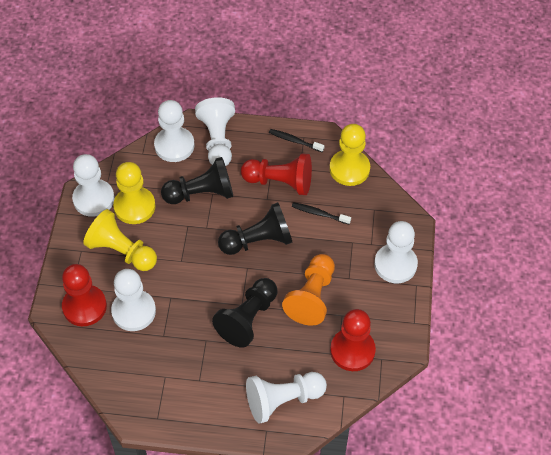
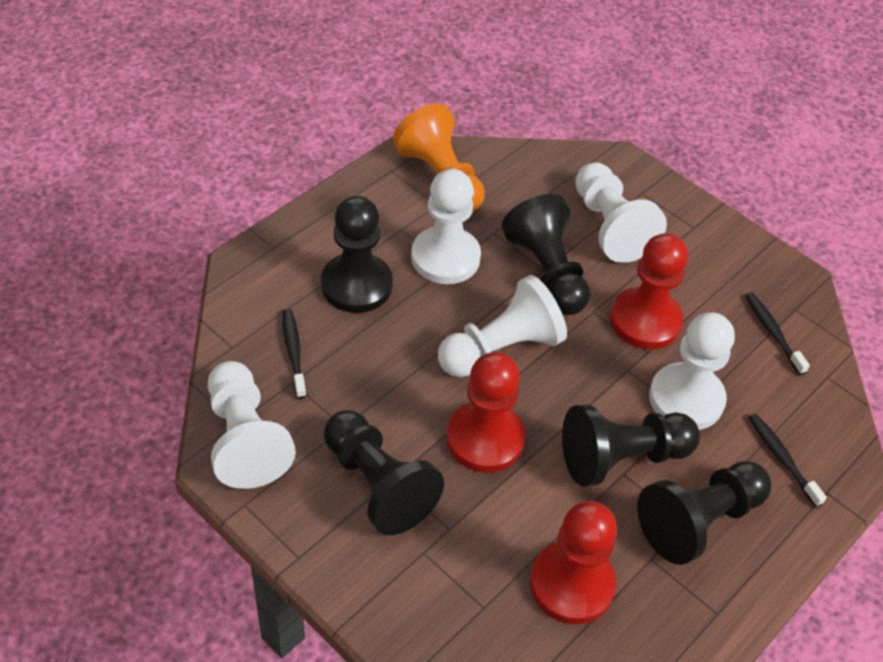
black pawn: 3 -> 5
black toothbrush: 2 -> 3
white pawn: 6 -> 5
yellow pawn: 3 -> 0

